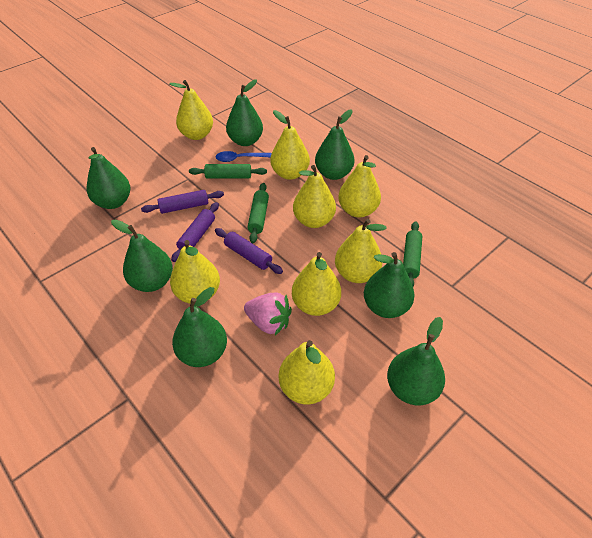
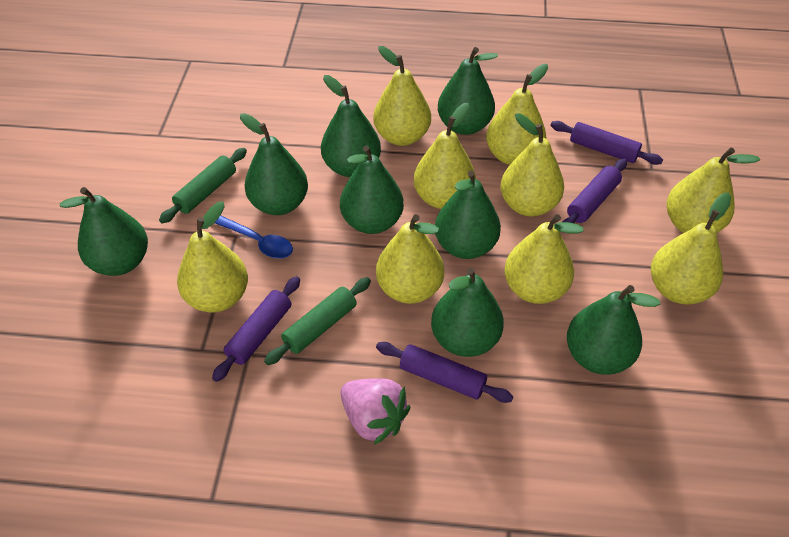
green pear: 7 -> 8
green rolling pin: 3 -> 2
purple rolling pin: 3 -> 4
yellow pear: 8 -> 9

